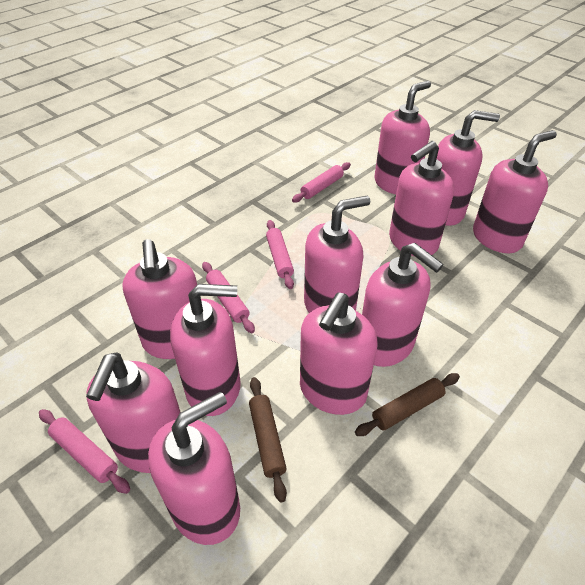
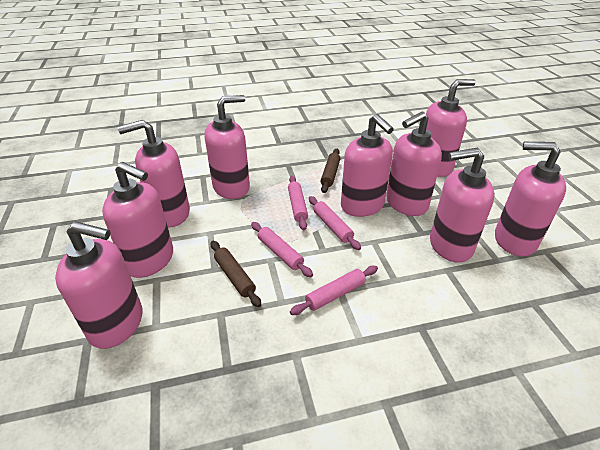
pink soap dispenser: 11 -> 9

